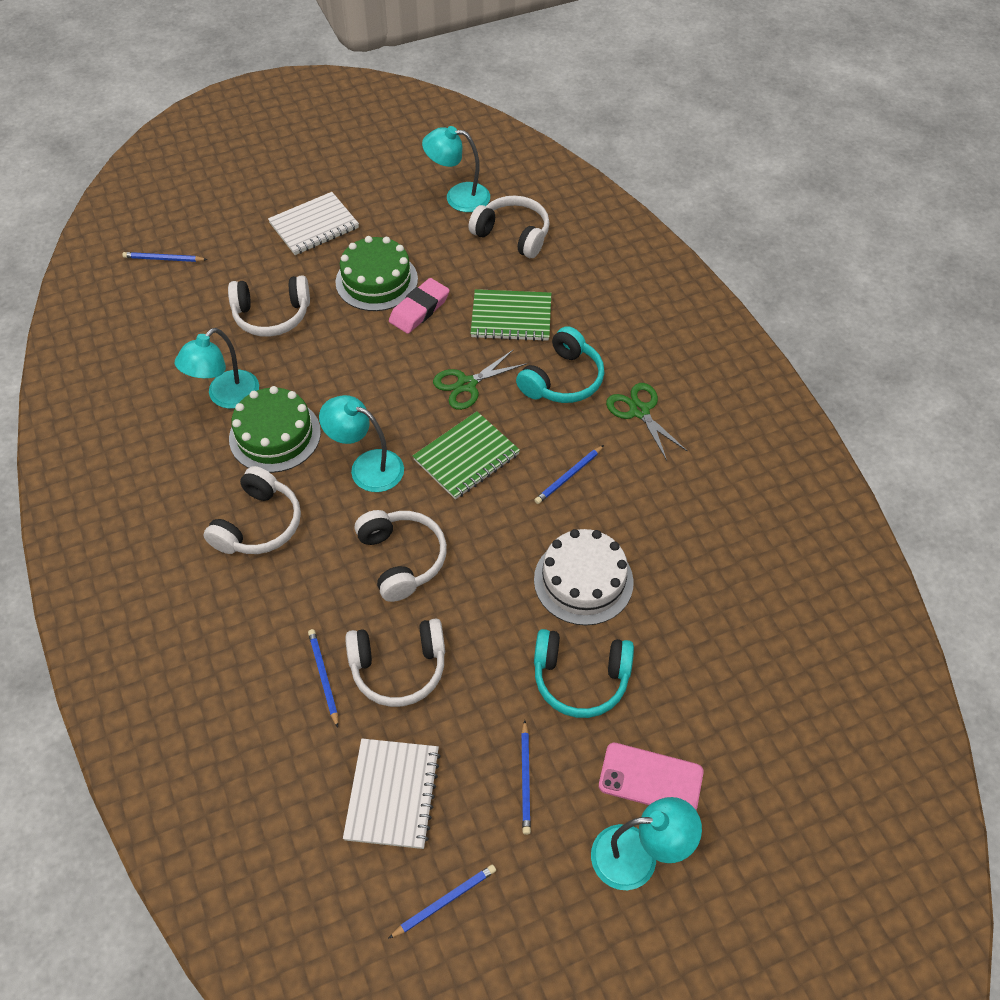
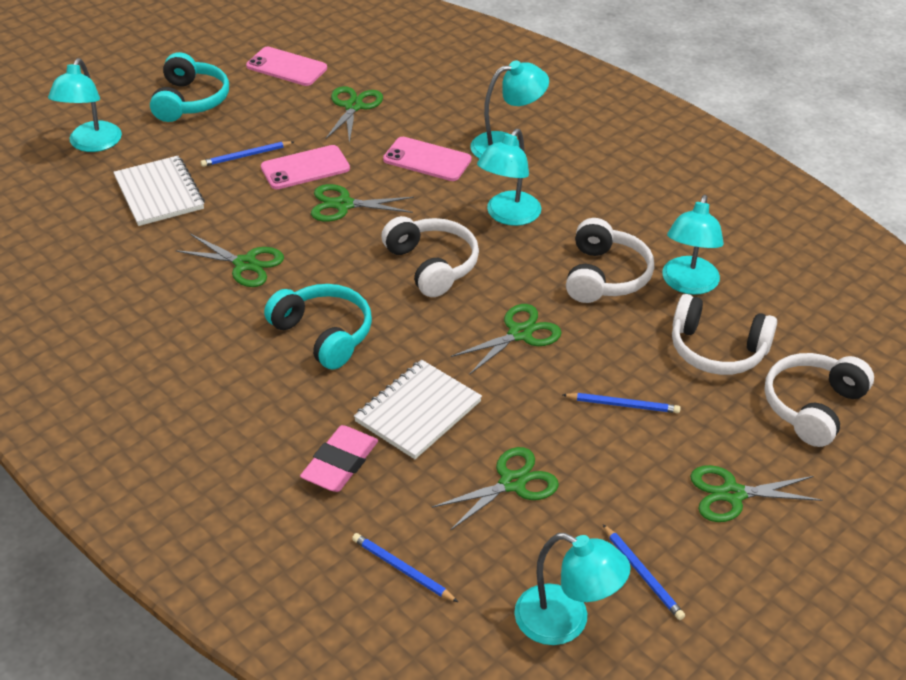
blue pencil: 5 -> 4
green cake: 2 -> 0
green notebook: 2 -> 0
green scissors: 2 -> 6
pink phone: 1 -> 3
turquoise lamp: 4 -> 5
white cake: 1 -> 0
white headphones: 5 -> 4

